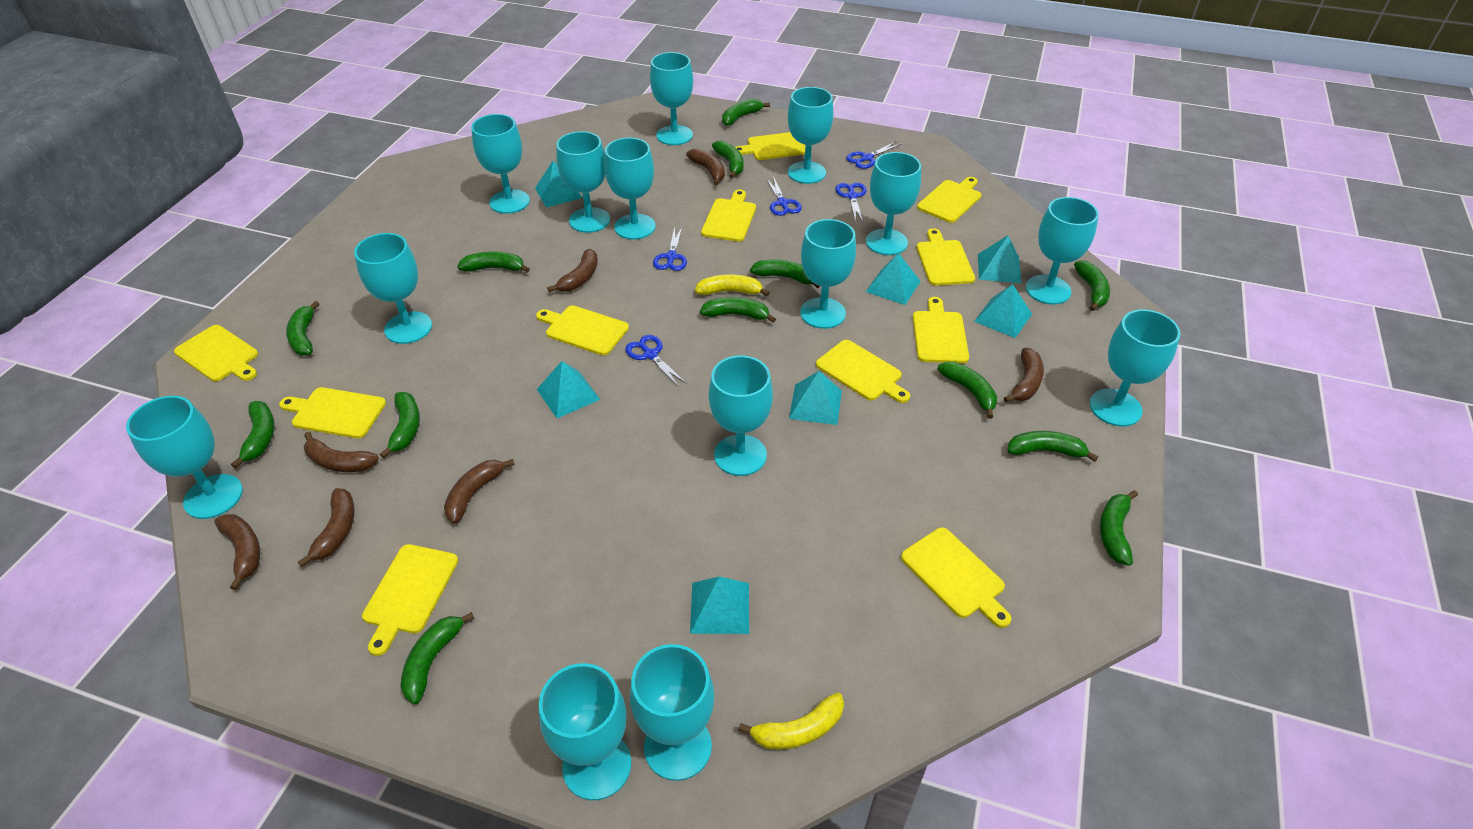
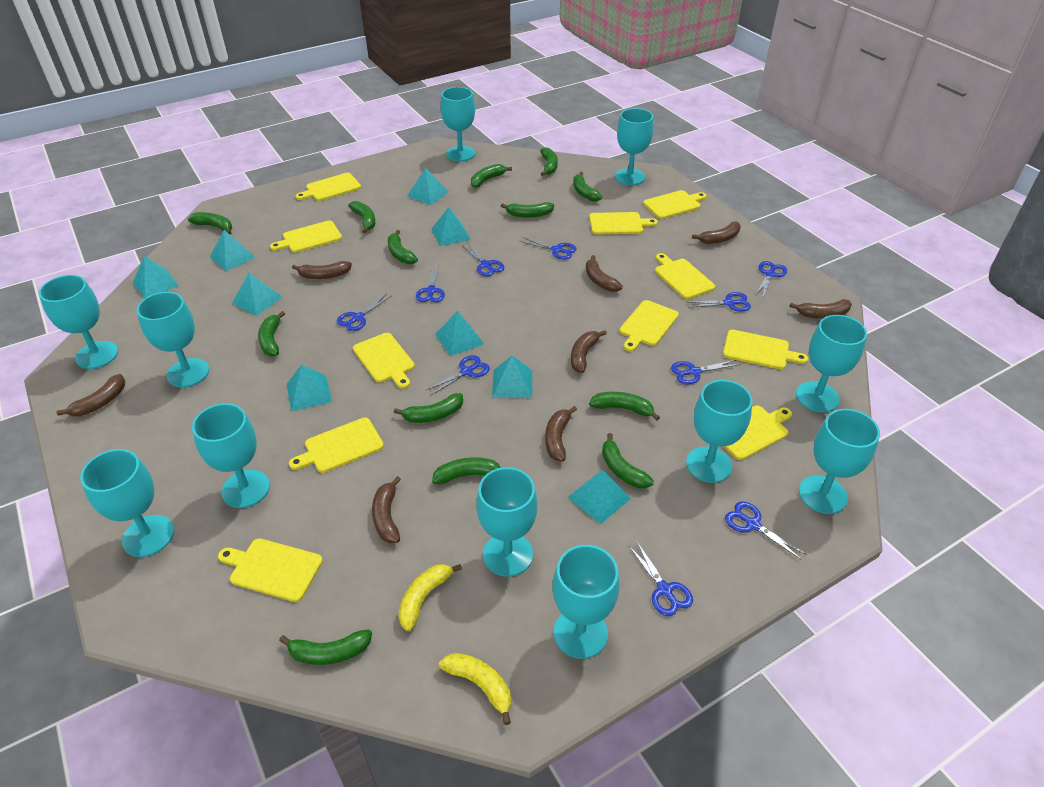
blue scissors: 5 -> 10
brown banana: 7 -> 8
turquoise goblet: 14 -> 11
turquoise pyramid: 7 -> 9

